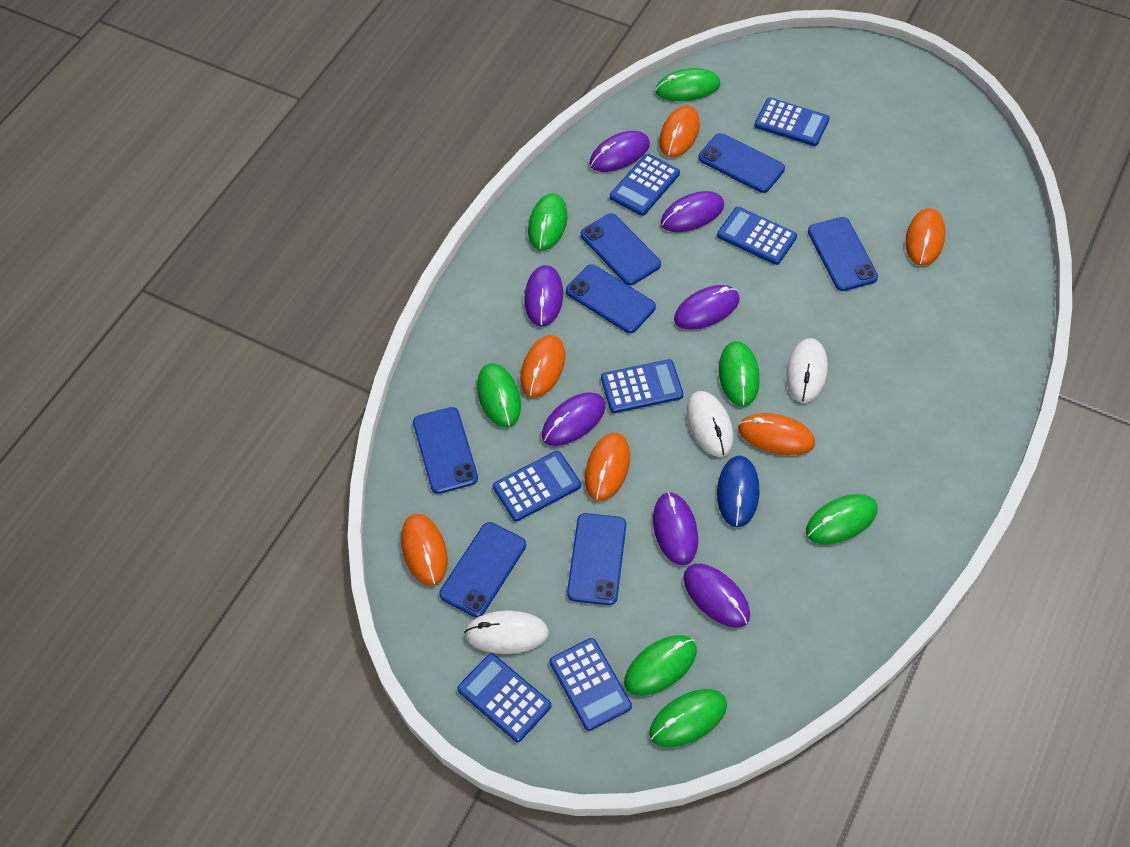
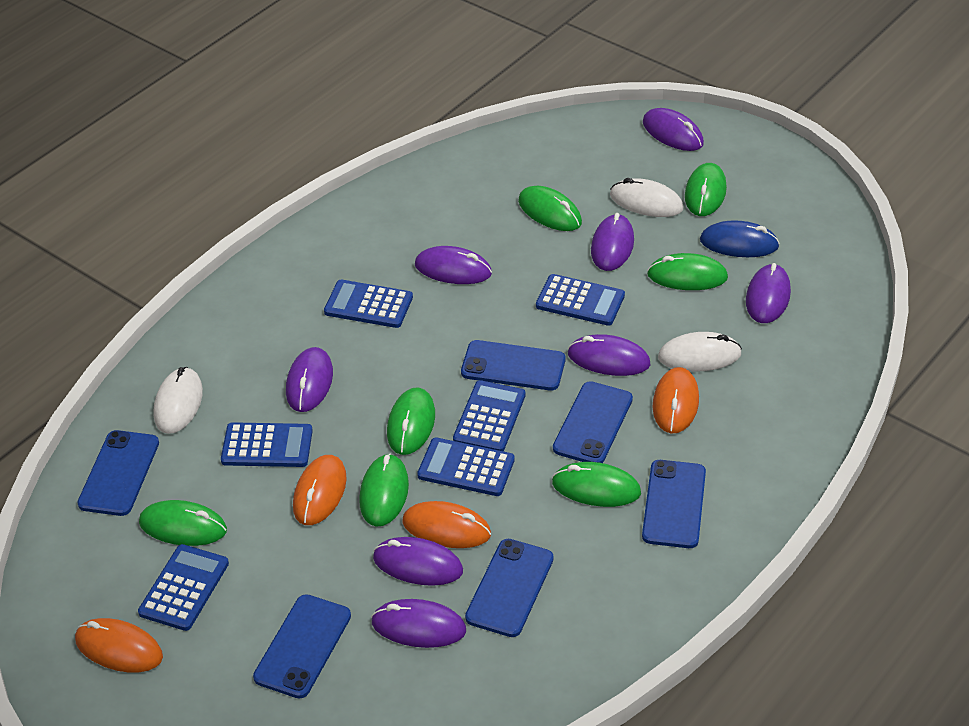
blue calculator: 7 -> 6
blue phone: 7 -> 6
orange mouse: 6 -> 4
purple mouse: 7 -> 8

